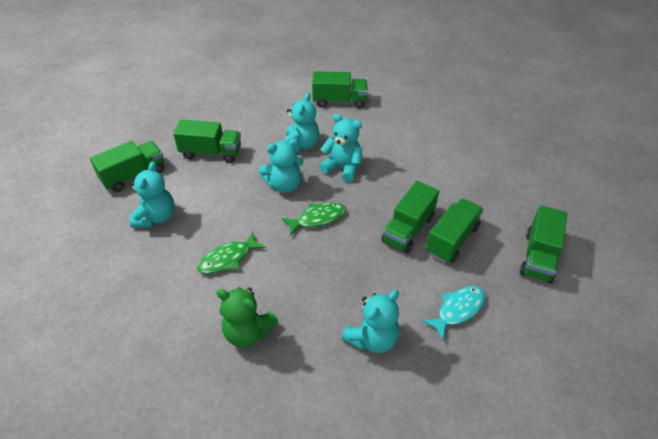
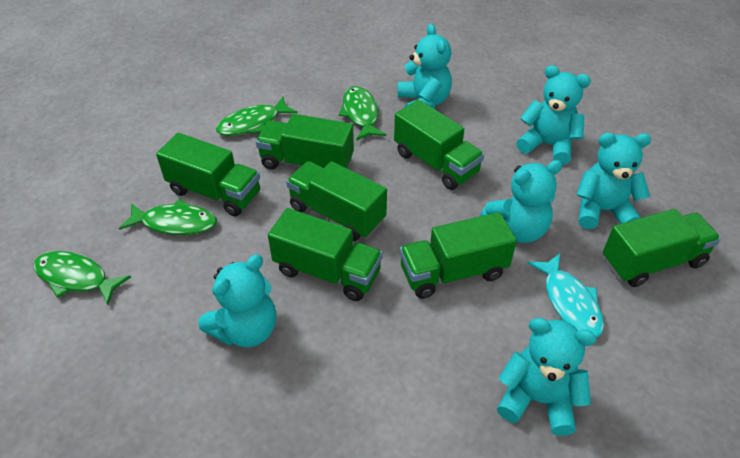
green fish: 2 -> 4
green teddy bear: 1 -> 0
green truck: 6 -> 7
turquoise teddy bear: 5 -> 6

